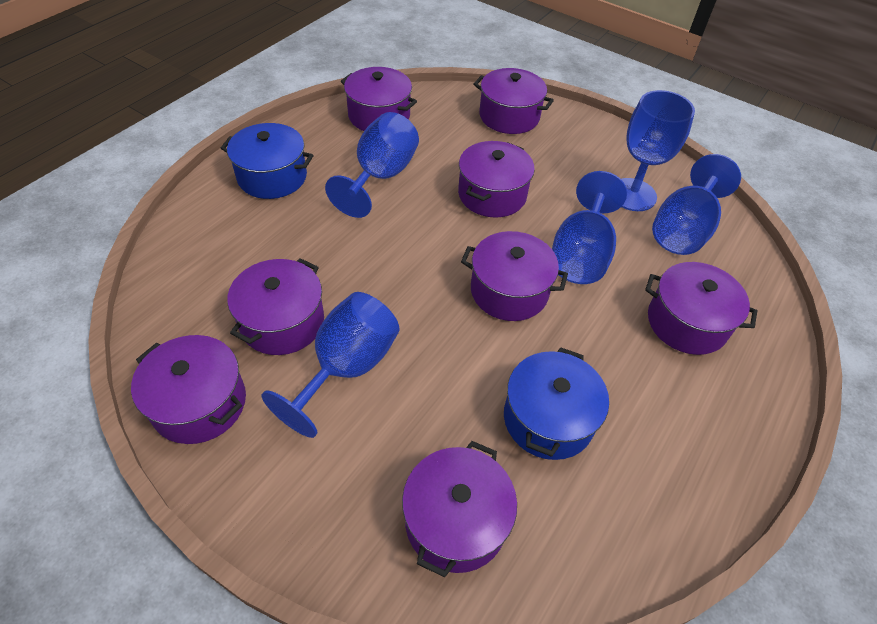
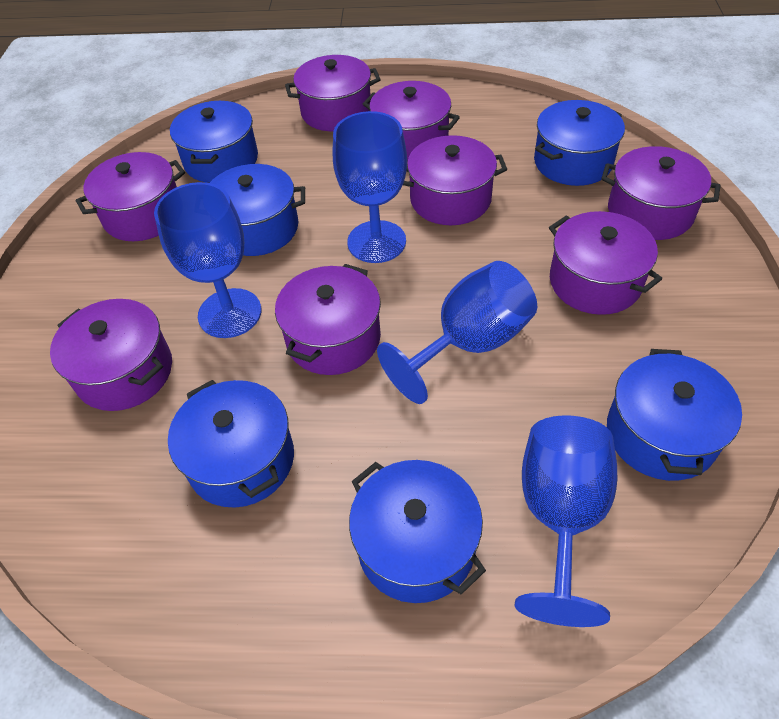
blue goblet: 5 -> 4
blue pot: 2 -> 6

